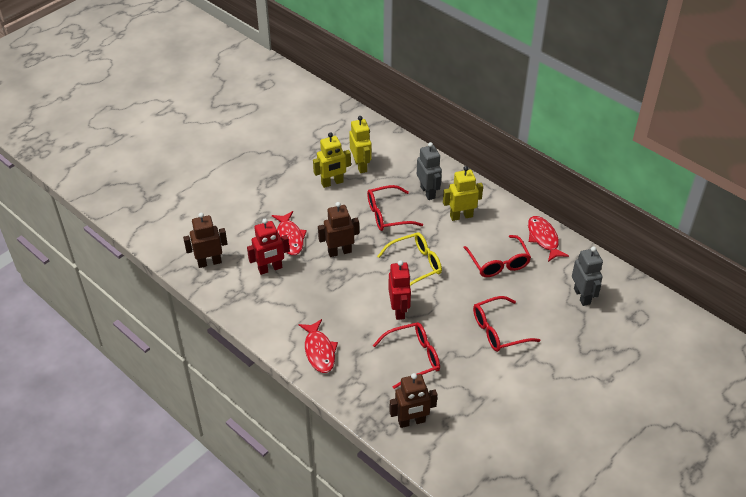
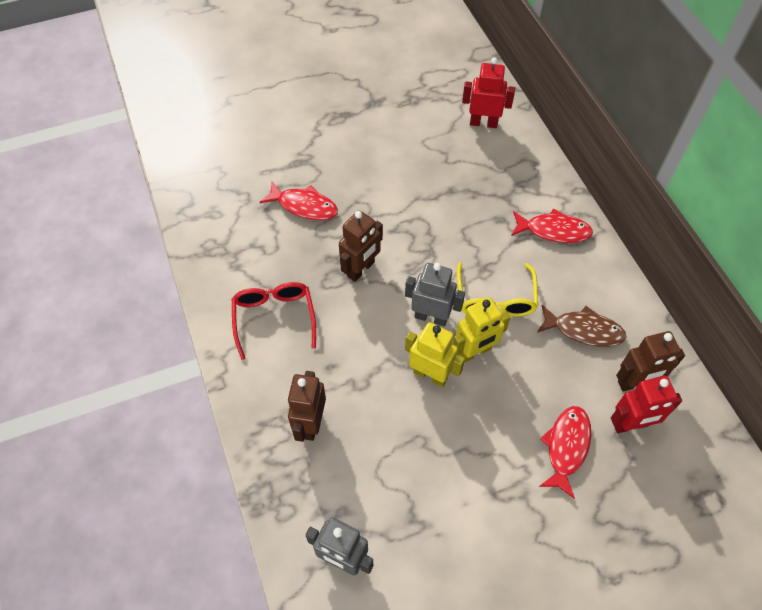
brown fish: 0 -> 1
red glasses: 4 -> 1
yellow robot: 3 -> 2

